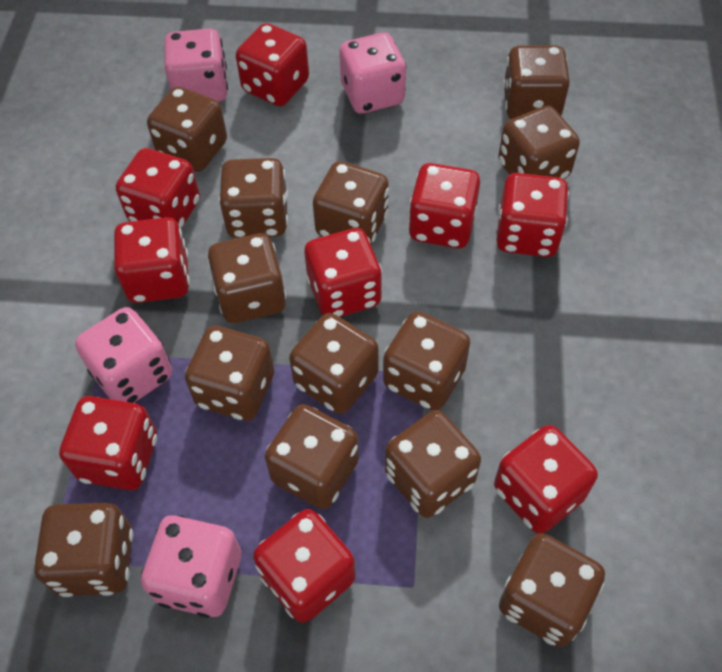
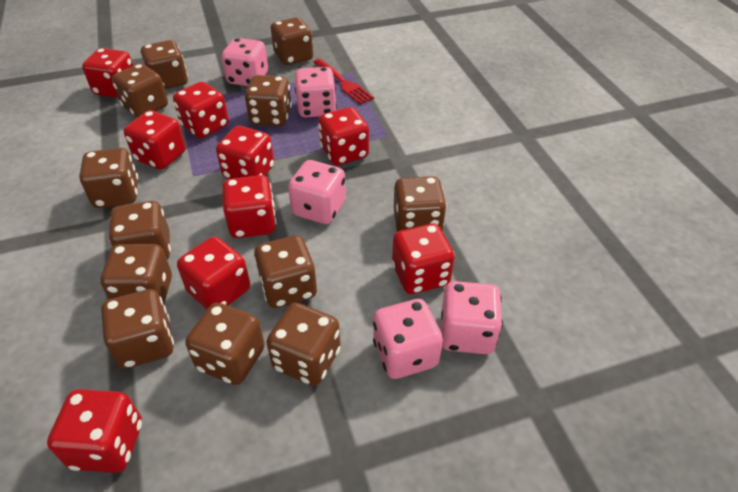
brown dice: 13 -> 12
pink dice: 4 -> 5
red fork: 0 -> 1

